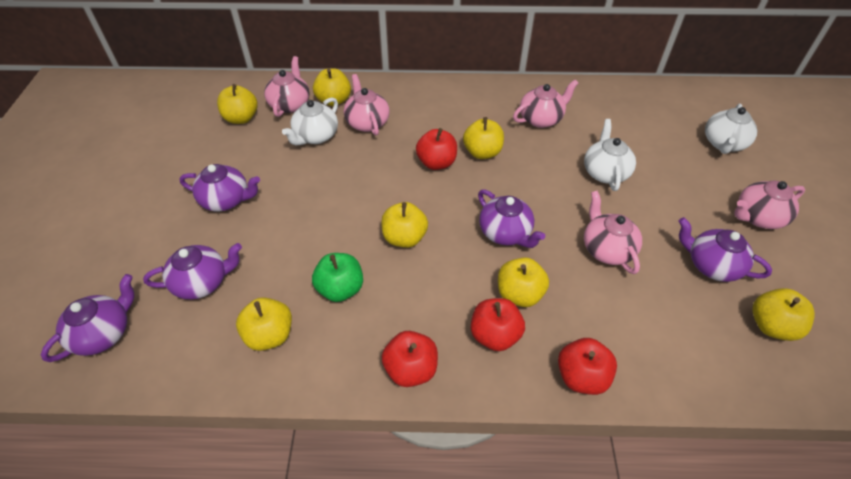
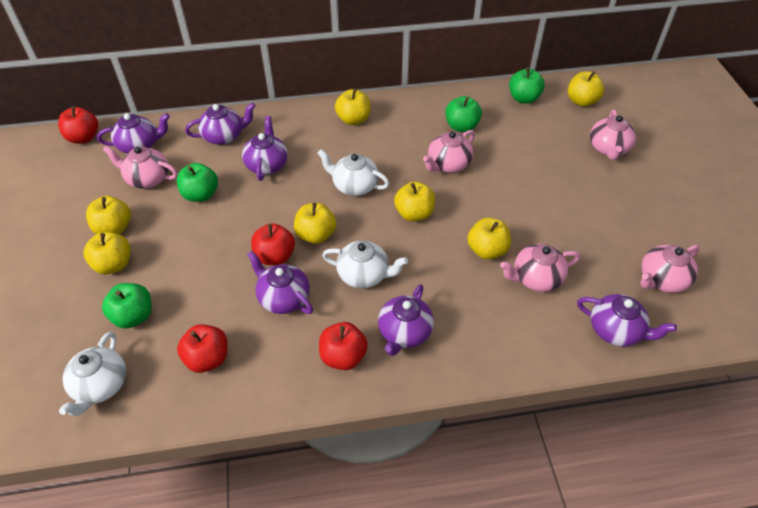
green apple: 1 -> 4
purple teapot: 5 -> 6

